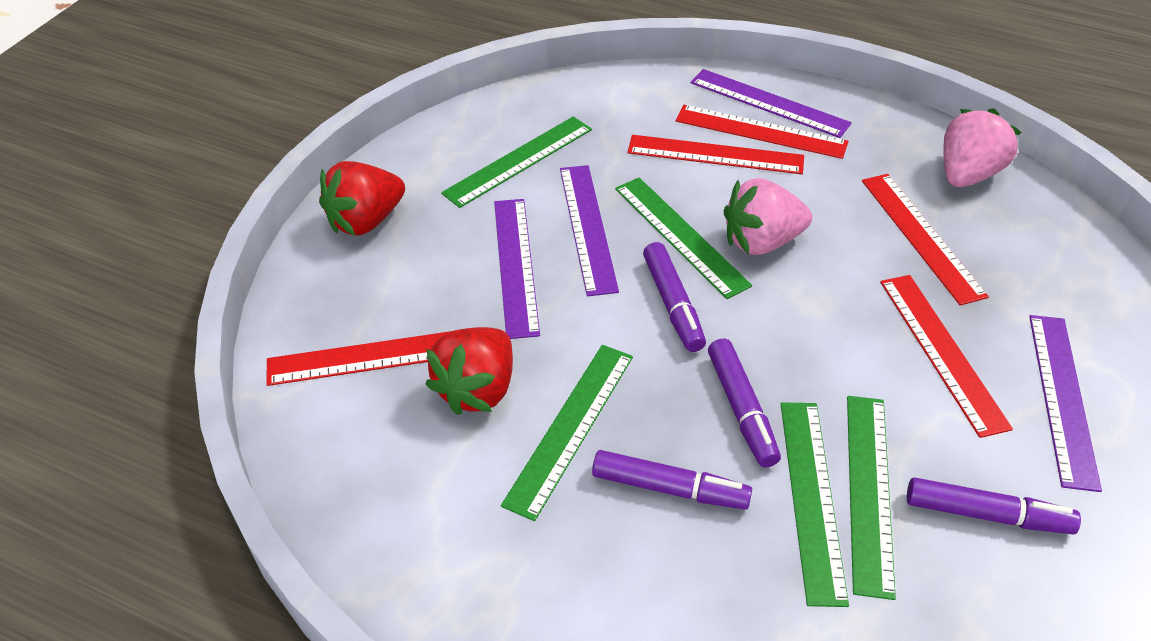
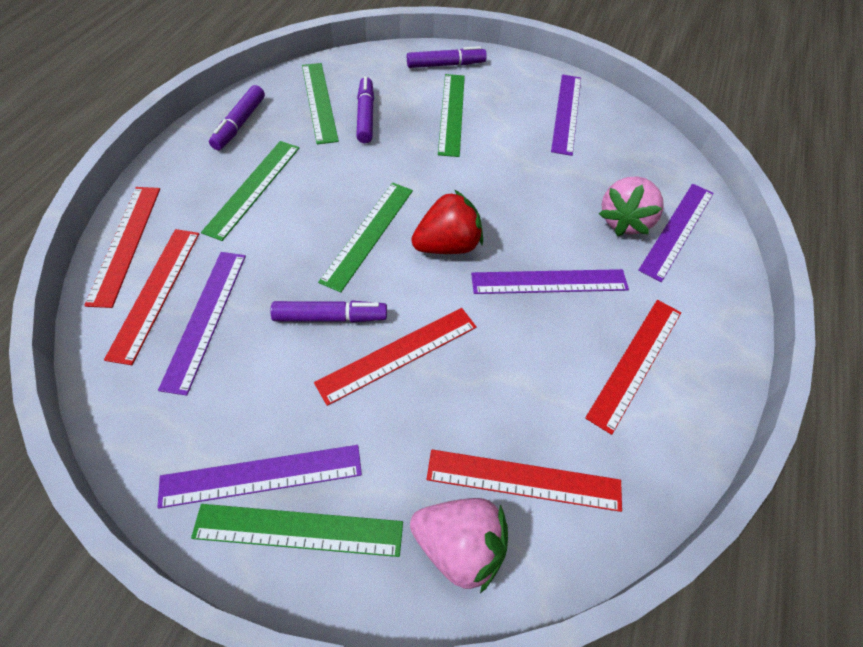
purple ruler: 4 -> 5
red strawberry: 2 -> 1

